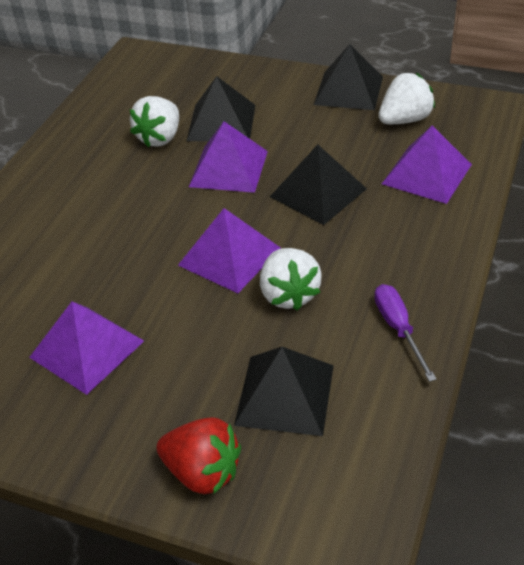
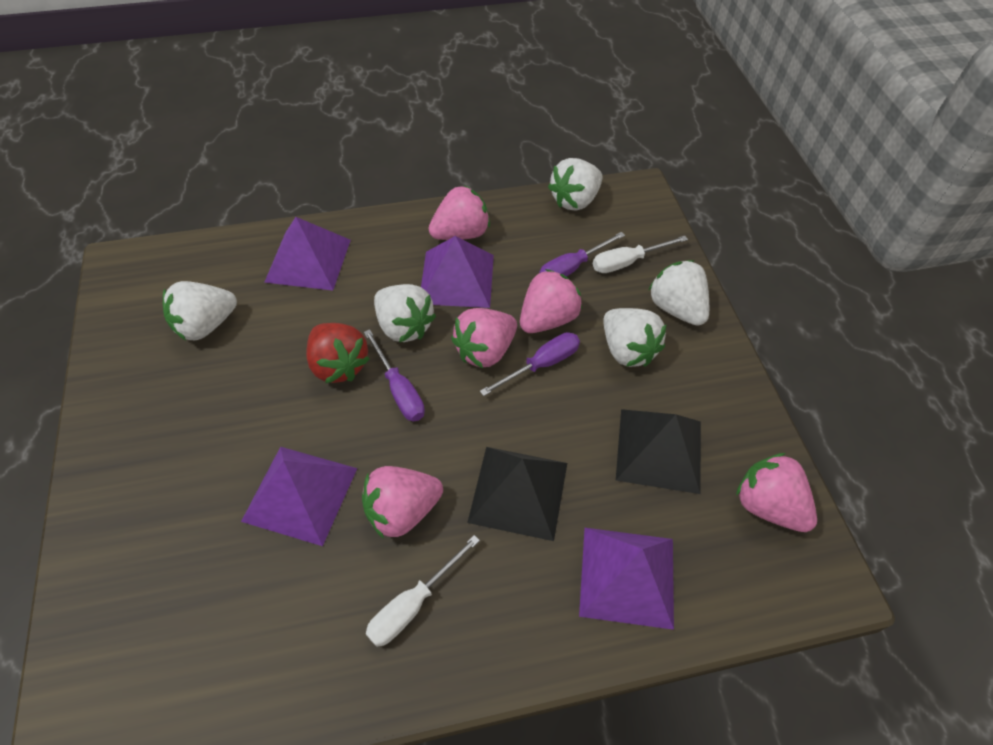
black pyramid: 4 -> 2
pink strawberry: 0 -> 5
purple screwdriver: 1 -> 3
white screwdriver: 0 -> 2
white strawberry: 3 -> 5

